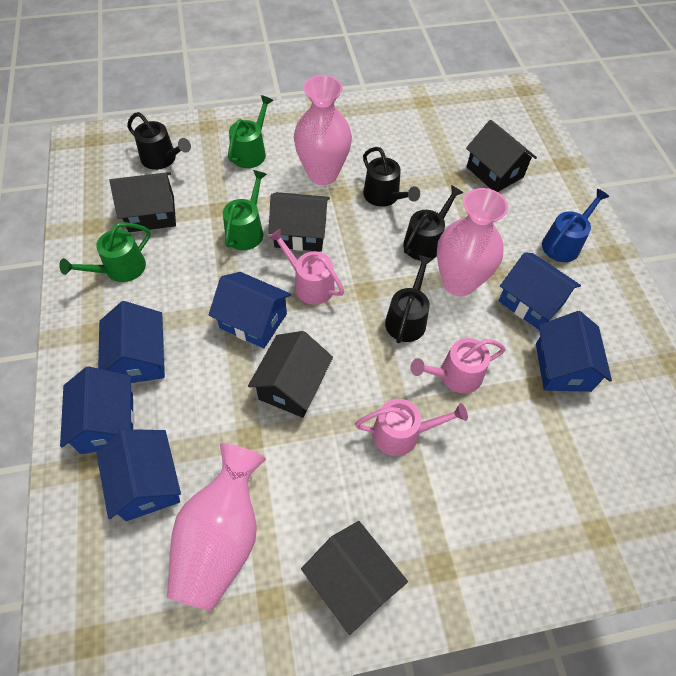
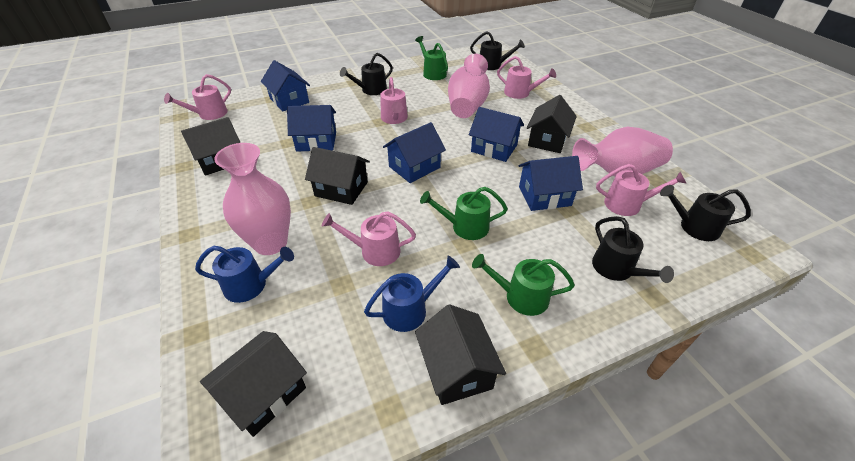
blue house: 6 -> 5
blue watering can: 1 -> 2
pink watering can: 3 -> 5

